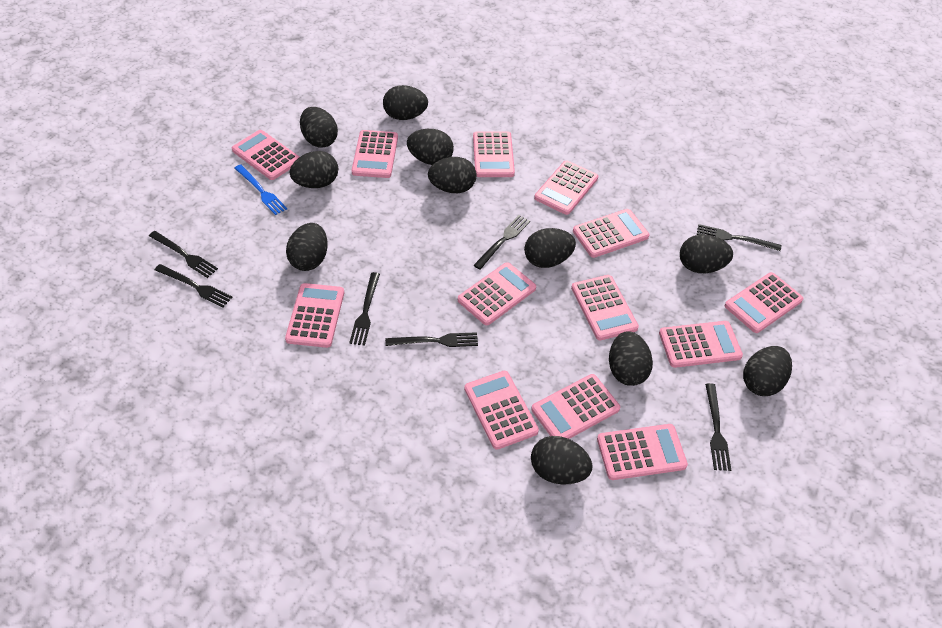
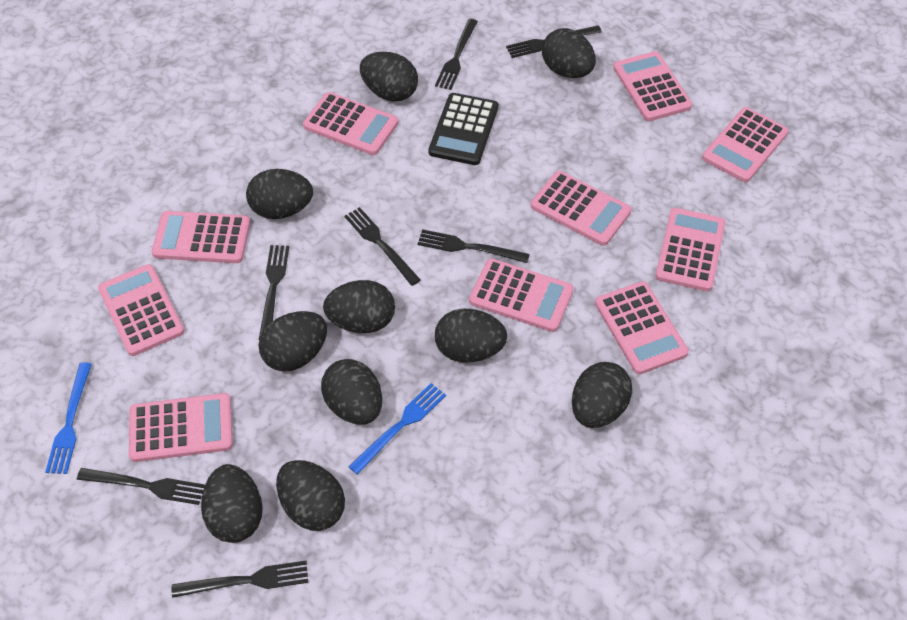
black calculator: 0 -> 1
black egg: 11 -> 10
blue fork: 1 -> 2
pink calculator: 13 -> 10

